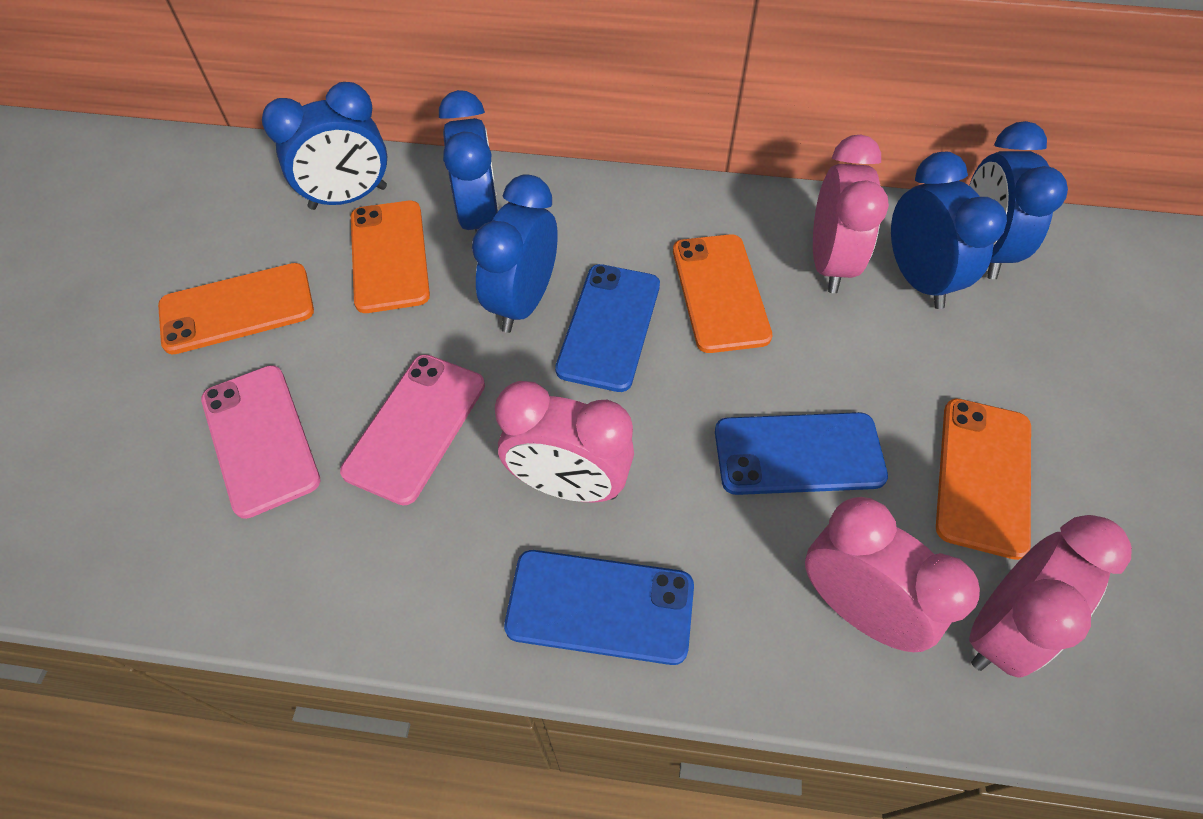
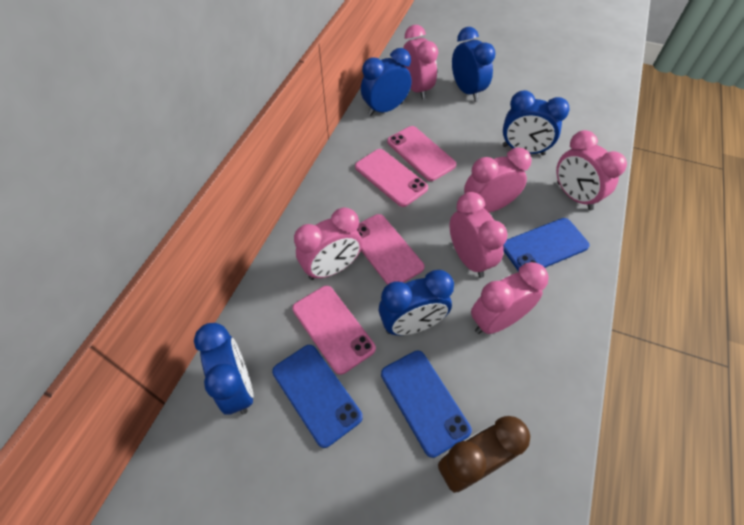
brown clock: 0 -> 1
orange phone: 4 -> 0
pink clock: 4 -> 6
pink phone: 2 -> 4

